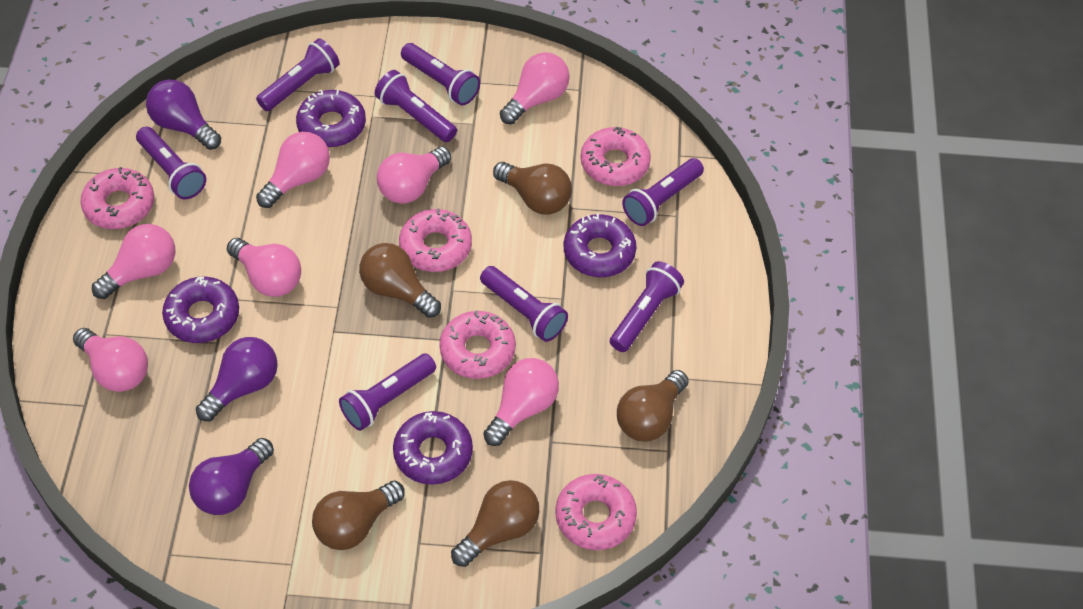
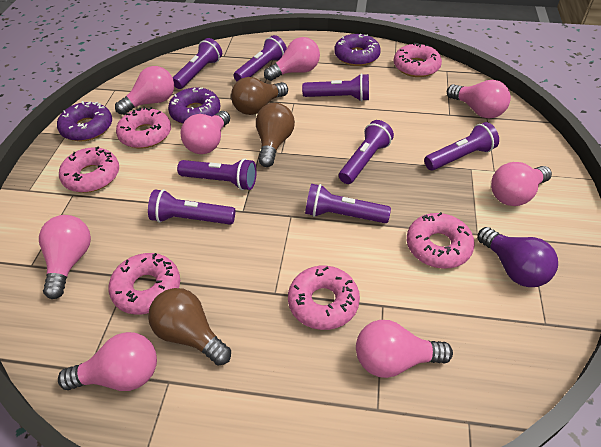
brown light bulb: 5 -> 3
pink donut: 5 -> 6
pink light bulb: 7 -> 8
purple donut: 4 -> 3
purple light bulb: 3 -> 1

